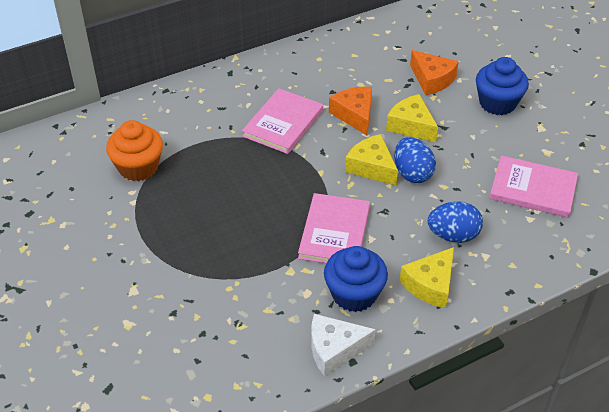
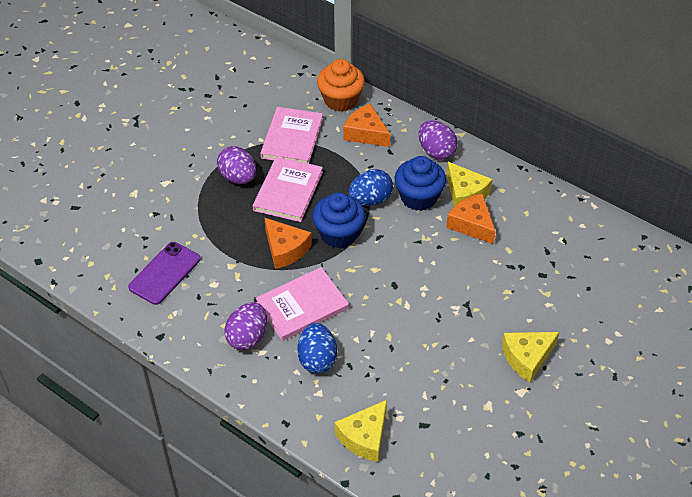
orange cheese: 2 -> 3
purple egg: 0 -> 3
purple phone: 0 -> 1
white cheese: 1 -> 0

